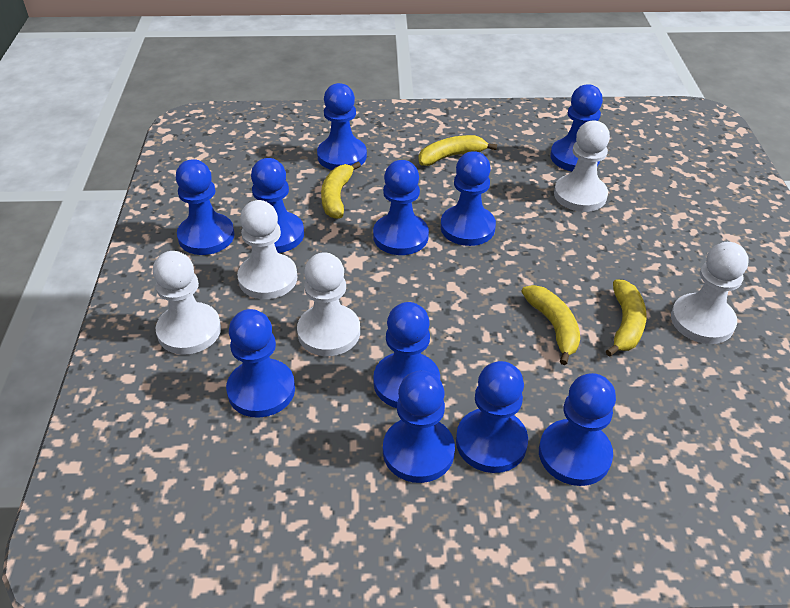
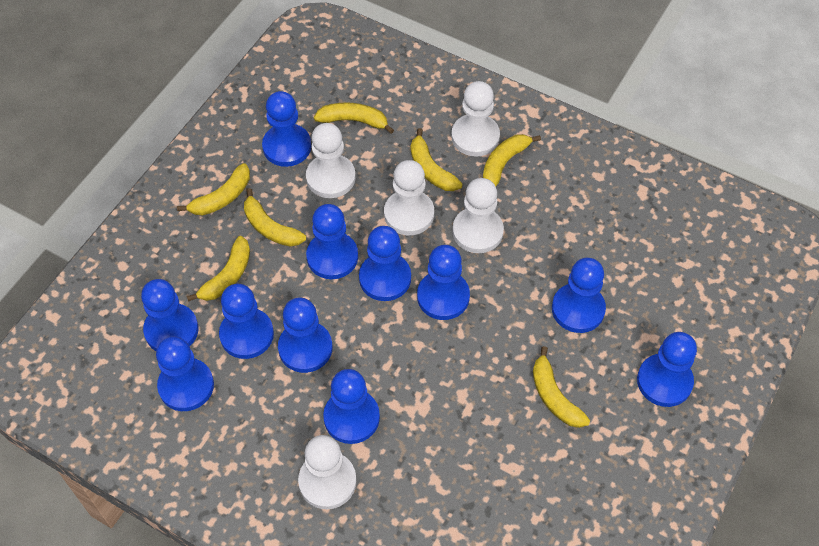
yellow banana: 4 -> 7

